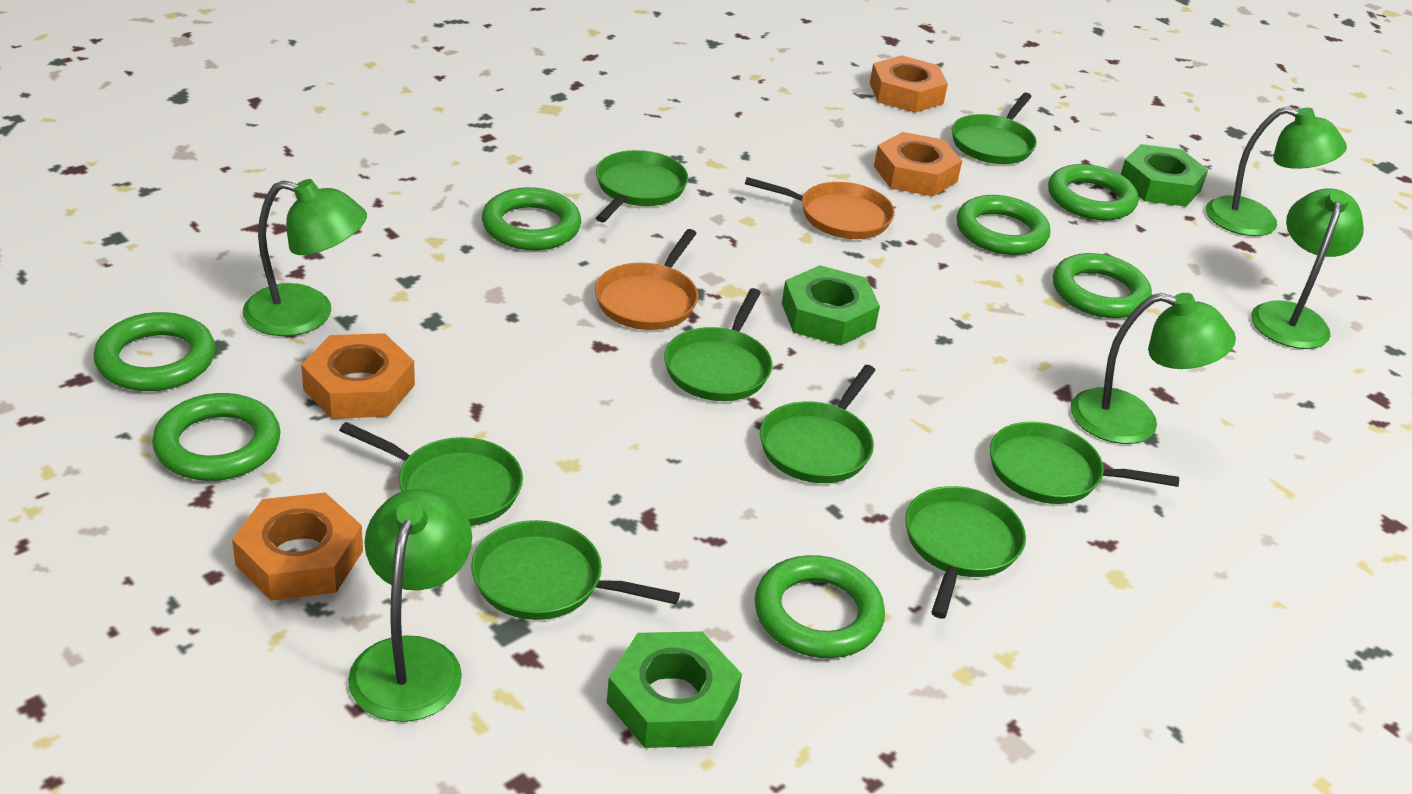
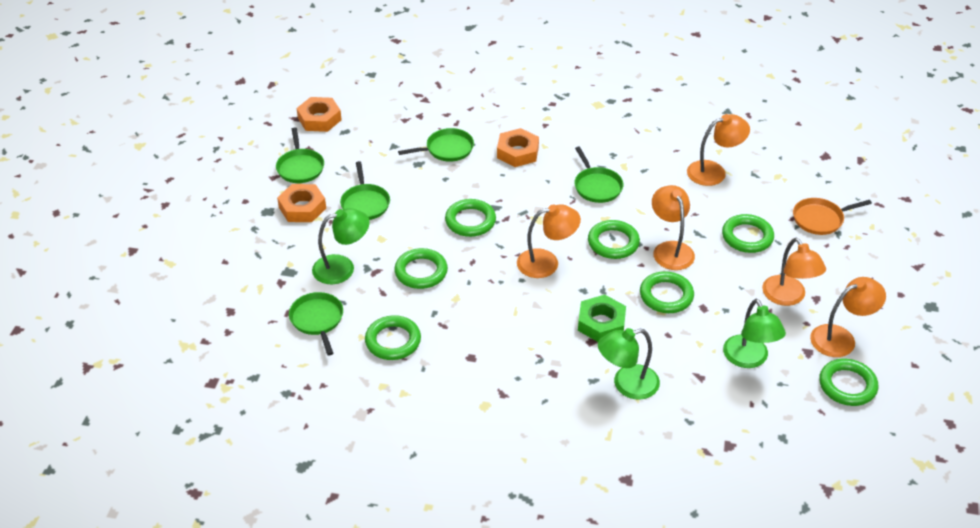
green lamp: 5 -> 3
green nut: 3 -> 1
green pan: 8 -> 5
orange lamp: 0 -> 5
orange nut: 4 -> 3
orange pan: 2 -> 1

